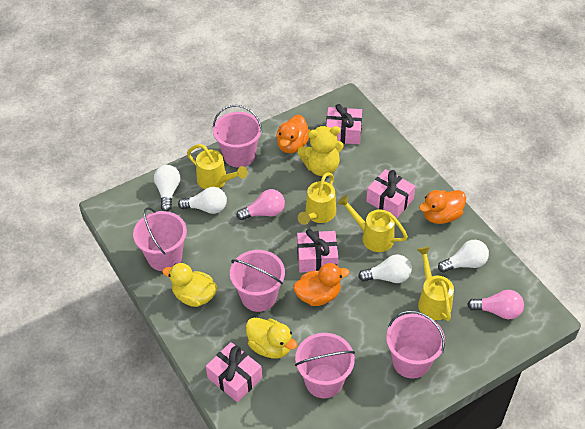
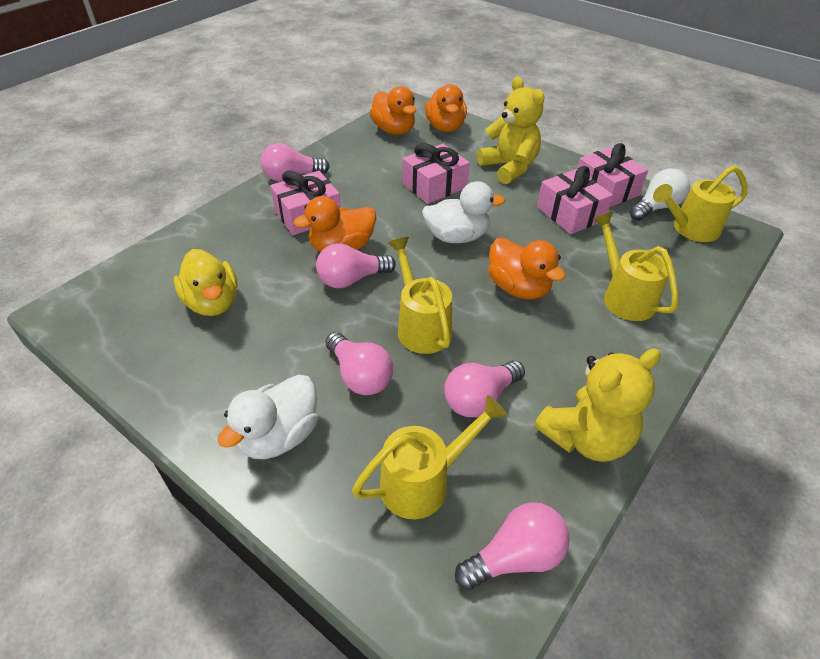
orange duck: 3 -> 4
pink bucket: 5 -> 0
pink light bulb: 2 -> 5
white duck: 0 -> 2
white light bulb: 4 -> 1
yellow duck: 2 -> 1
yellow teddy bear: 1 -> 2

